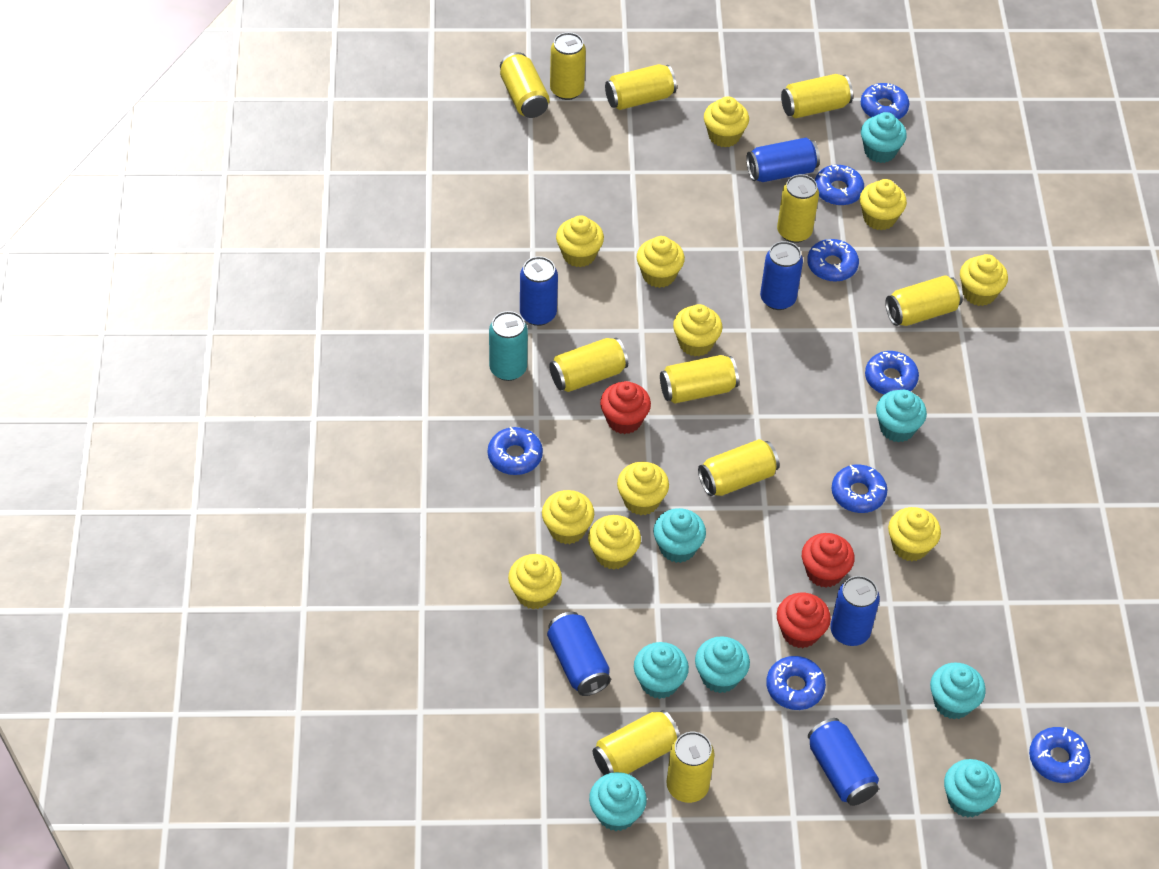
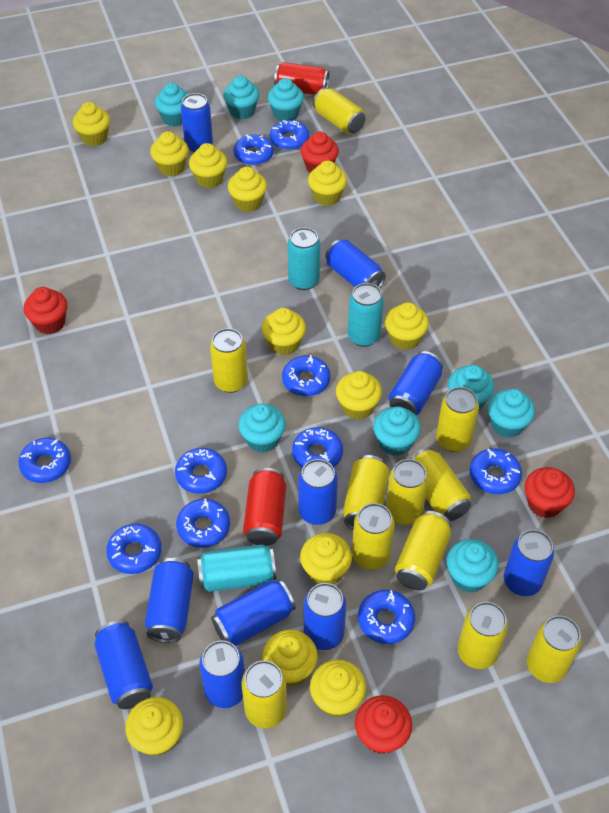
blue can: 6 -> 10
blue donut: 8 -> 10
red can: 0 -> 2
red cupcake: 3 -> 4
turquoise can: 1 -> 3
yellow cupcake: 11 -> 12

